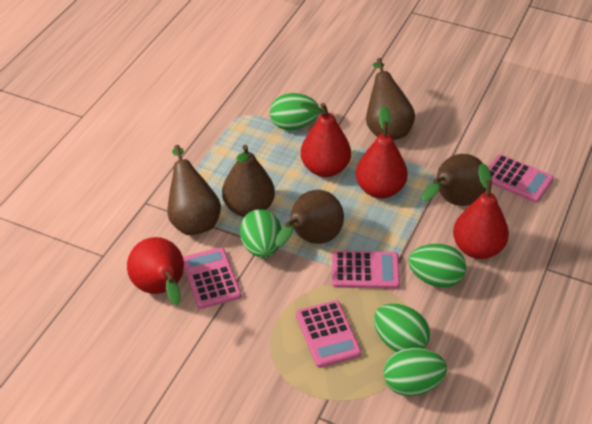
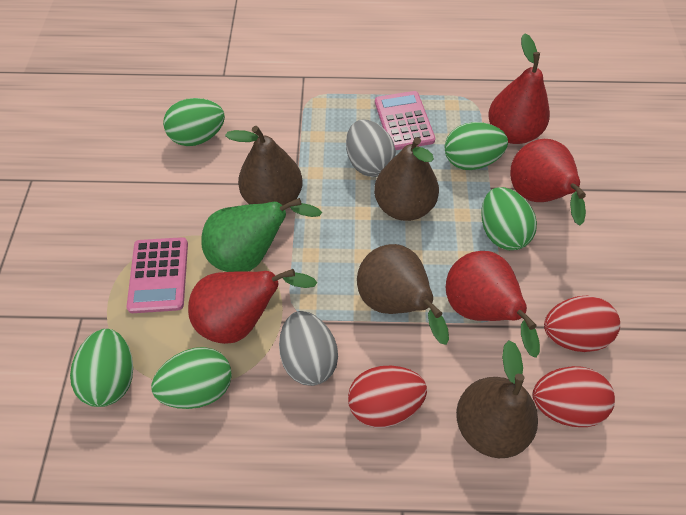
brown pear: 5 -> 4
green pear: 0 -> 1
grey egg: 0 -> 2
pink calculator: 4 -> 2
red egg: 0 -> 3

